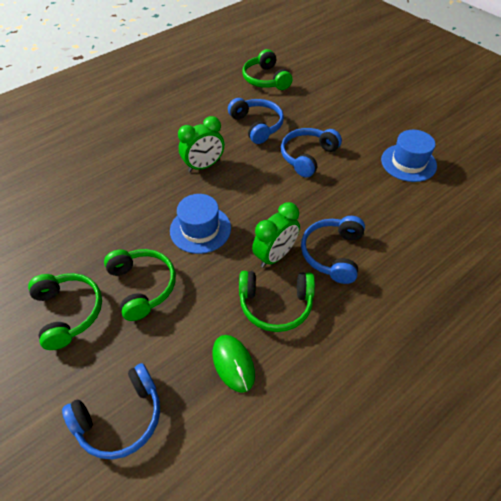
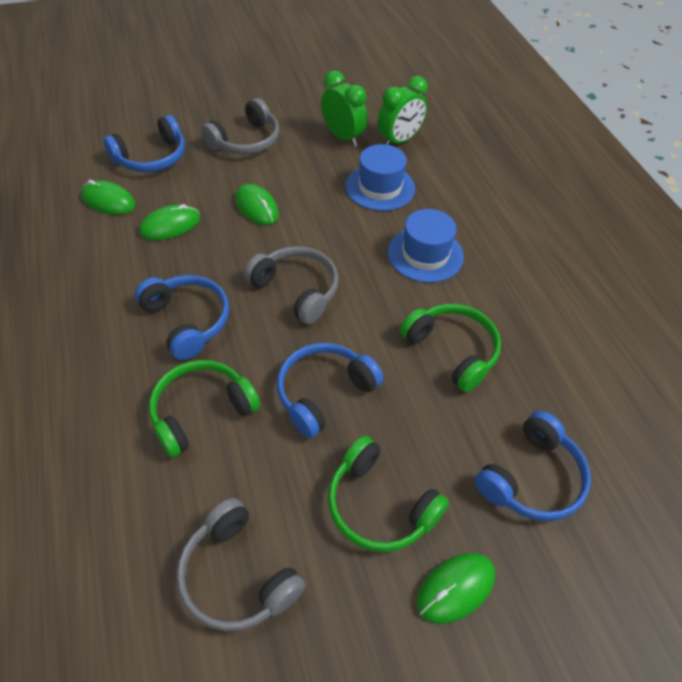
green headphones: 4 -> 3
green mouse: 1 -> 4
grey headphones: 0 -> 3

